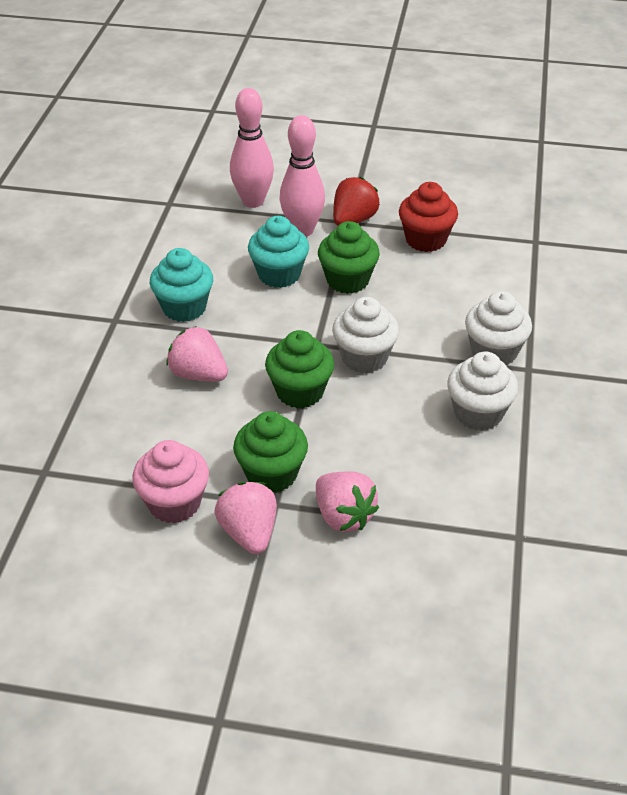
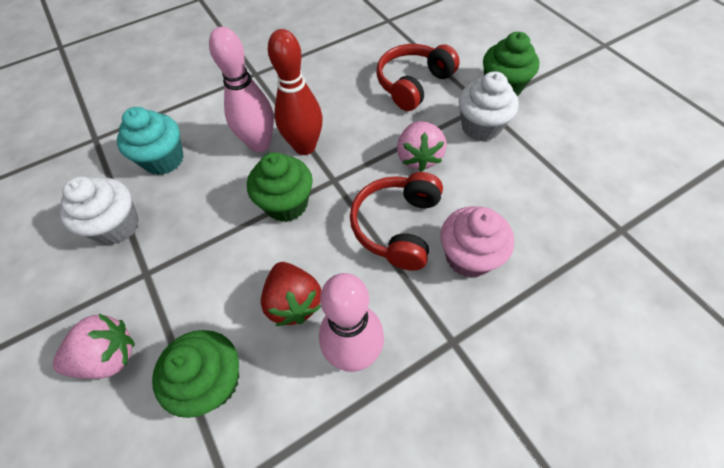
pink strawberry: 3 -> 2
red bowling pin: 0 -> 1
red cupcake: 1 -> 0
red headphones: 0 -> 2
turquoise cupcake: 2 -> 1
white cupcake: 3 -> 2

